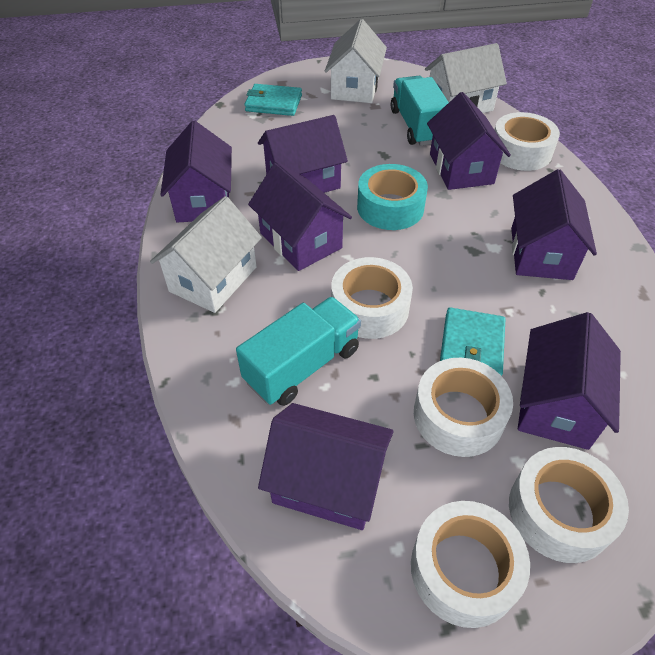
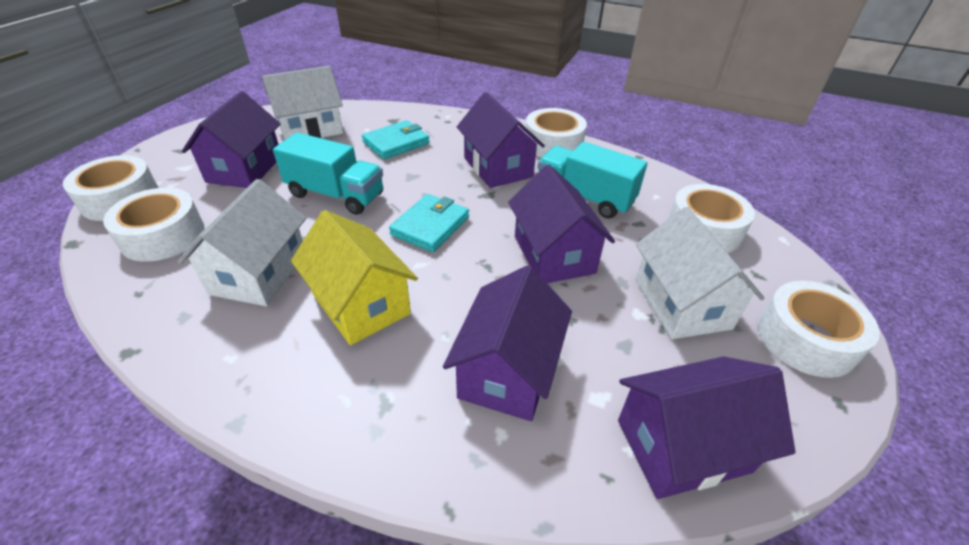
purple house: 7 -> 5
turquoise tape: 1 -> 0
yellow house: 0 -> 1

